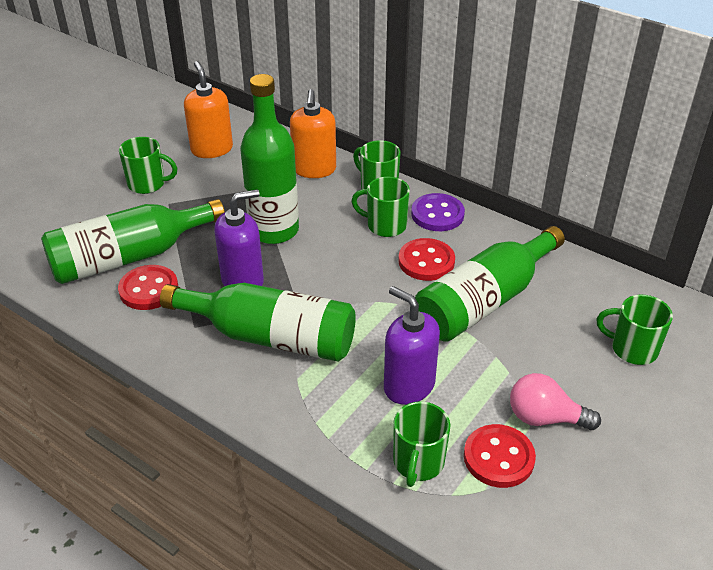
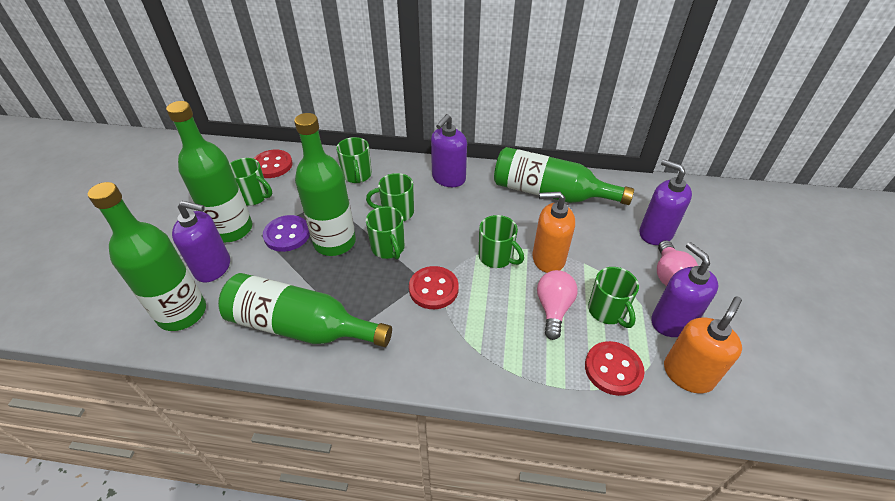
green bottle: 4 -> 5
green mug: 5 -> 6
pink light bulb: 1 -> 2
purple soap dispenser: 2 -> 4

